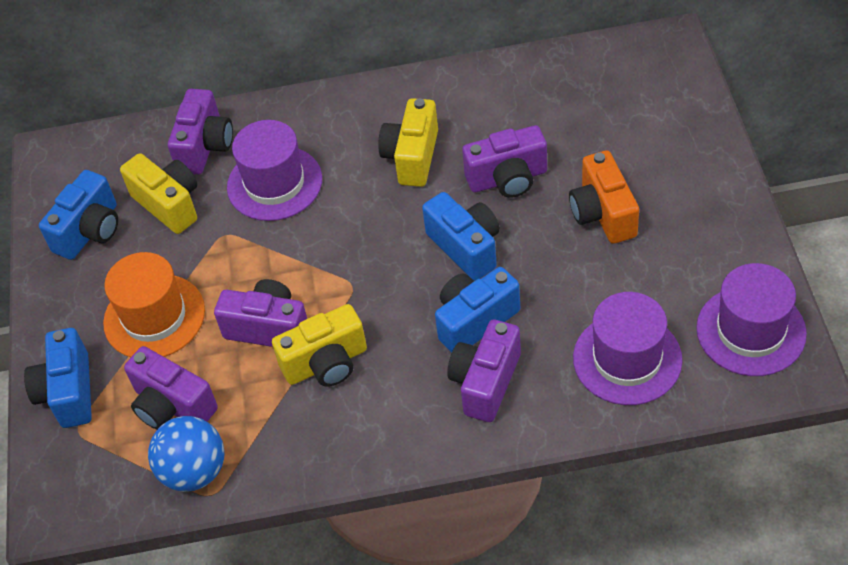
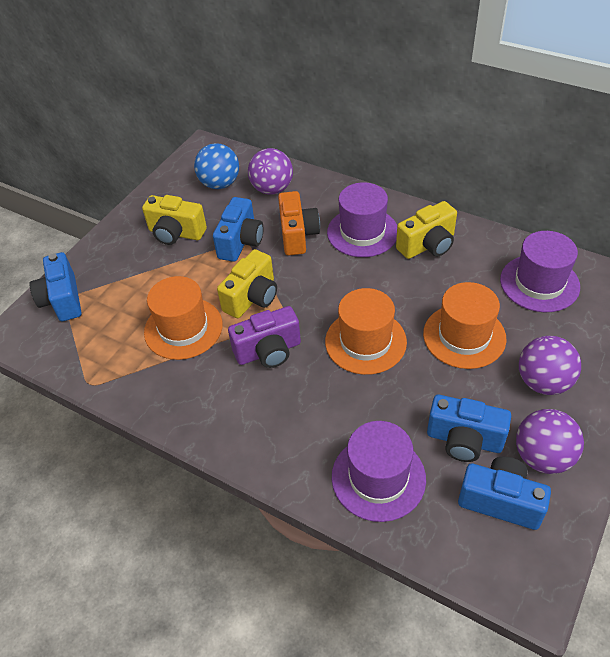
orange hat: 1 -> 3
purple ball: 0 -> 3
purple camera: 5 -> 1

